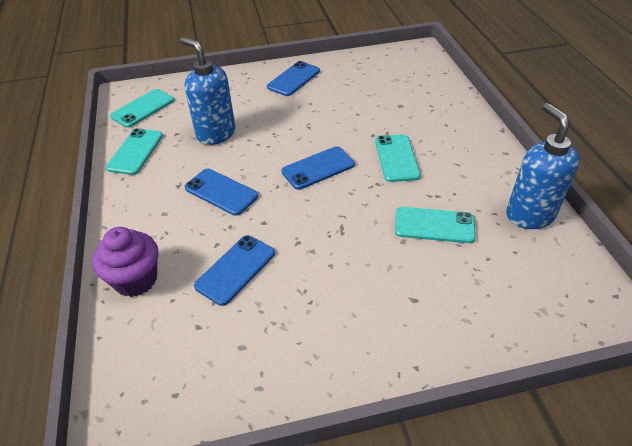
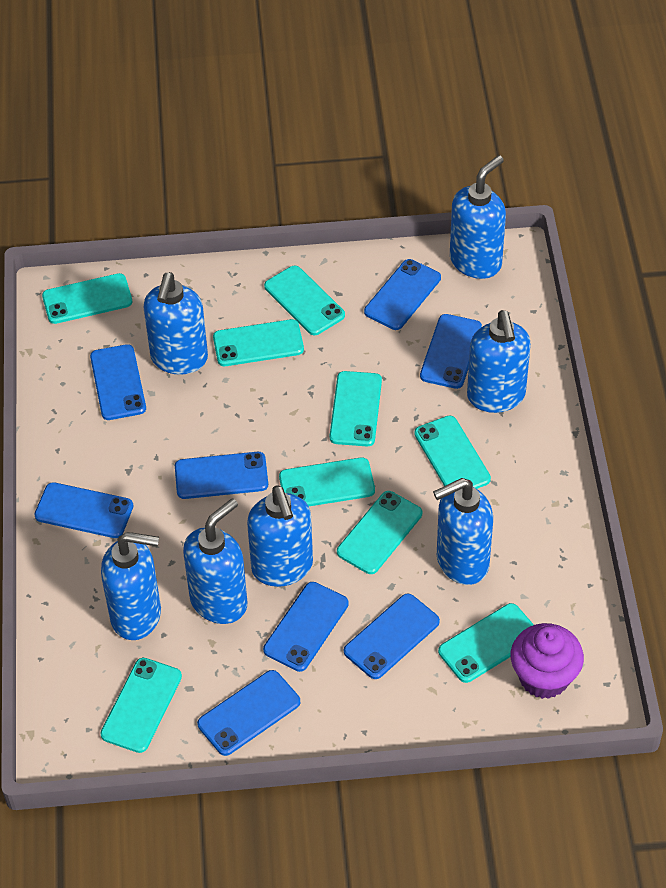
blue phone: 4 -> 8
blue soap dispenser: 2 -> 7
turquoise phone: 4 -> 9

